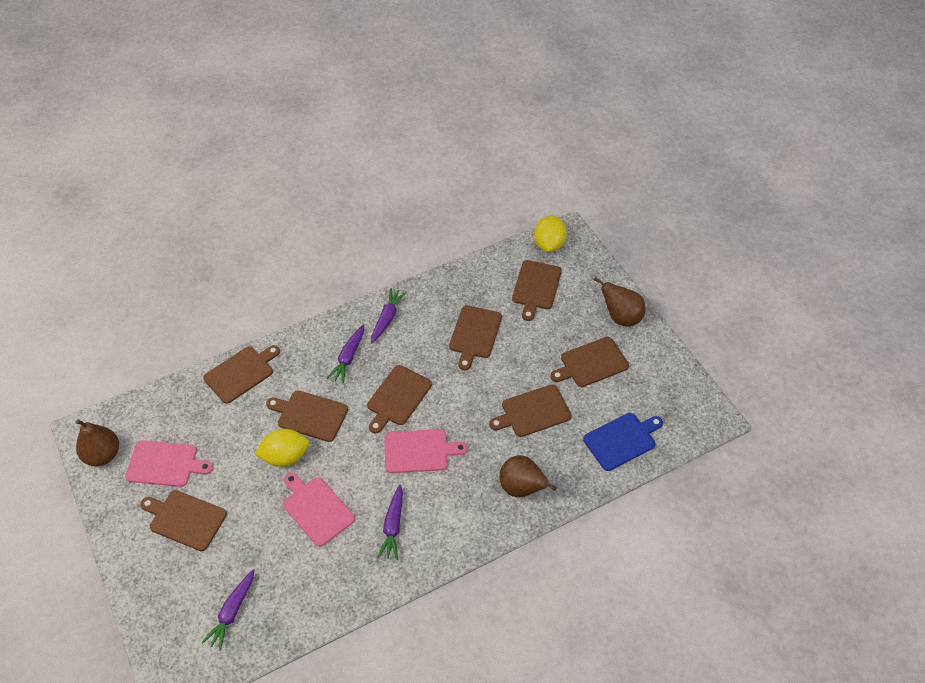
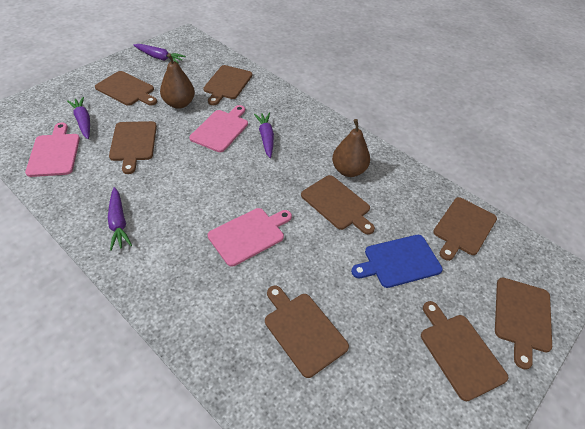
brown pear: 3 -> 2
yellow lemon: 2 -> 0

